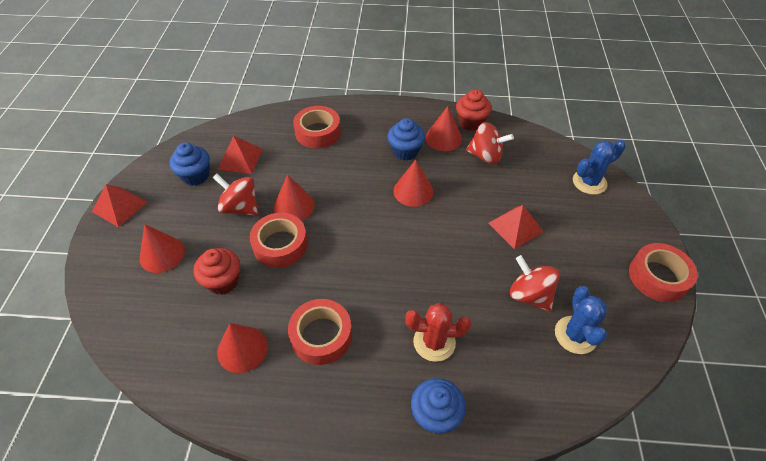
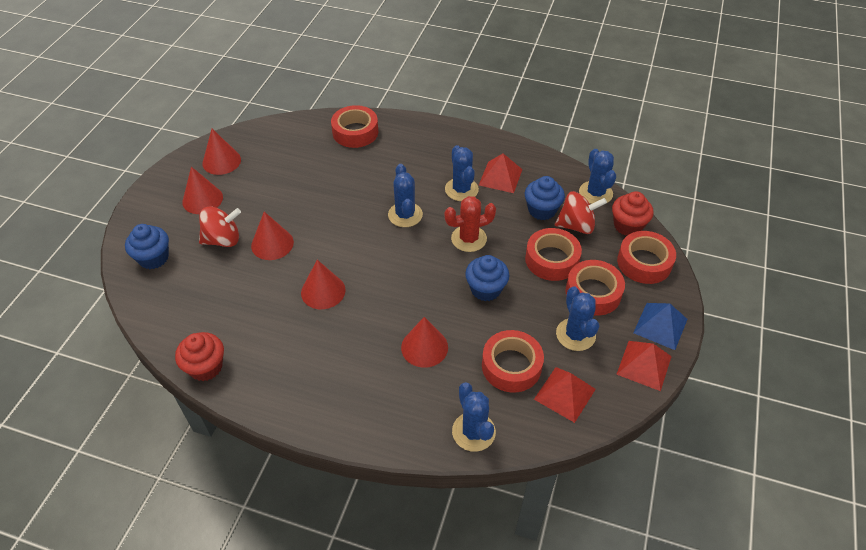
blue cactus: 2 -> 5
blue pyramid: 0 -> 1
red spinning top: 3 -> 2
red tape: 4 -> 5

